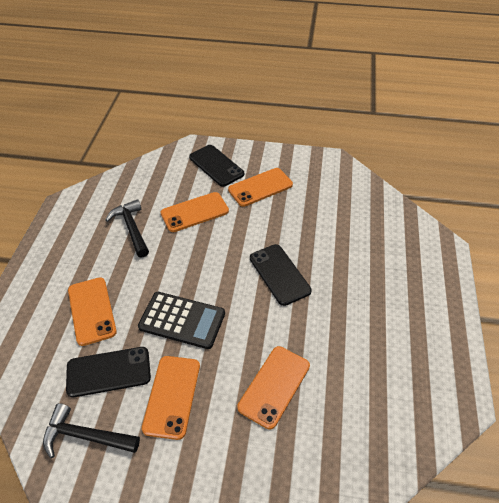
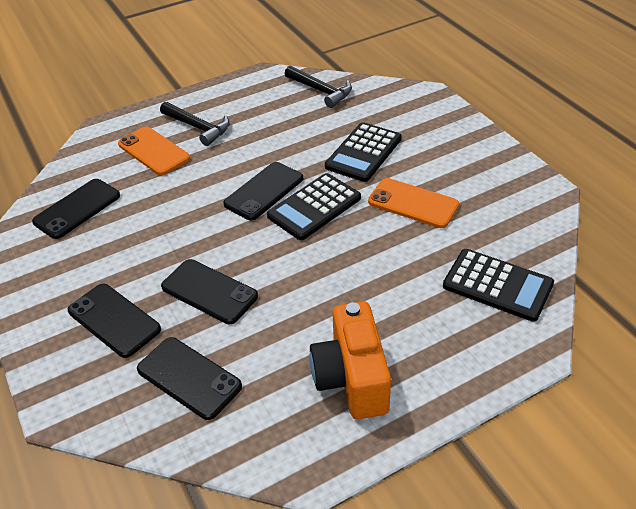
black calculator: 1 -> 3
black phone: 3 -> 5
orange camera: 0 -> 1
orange phone: 5 -> 2

